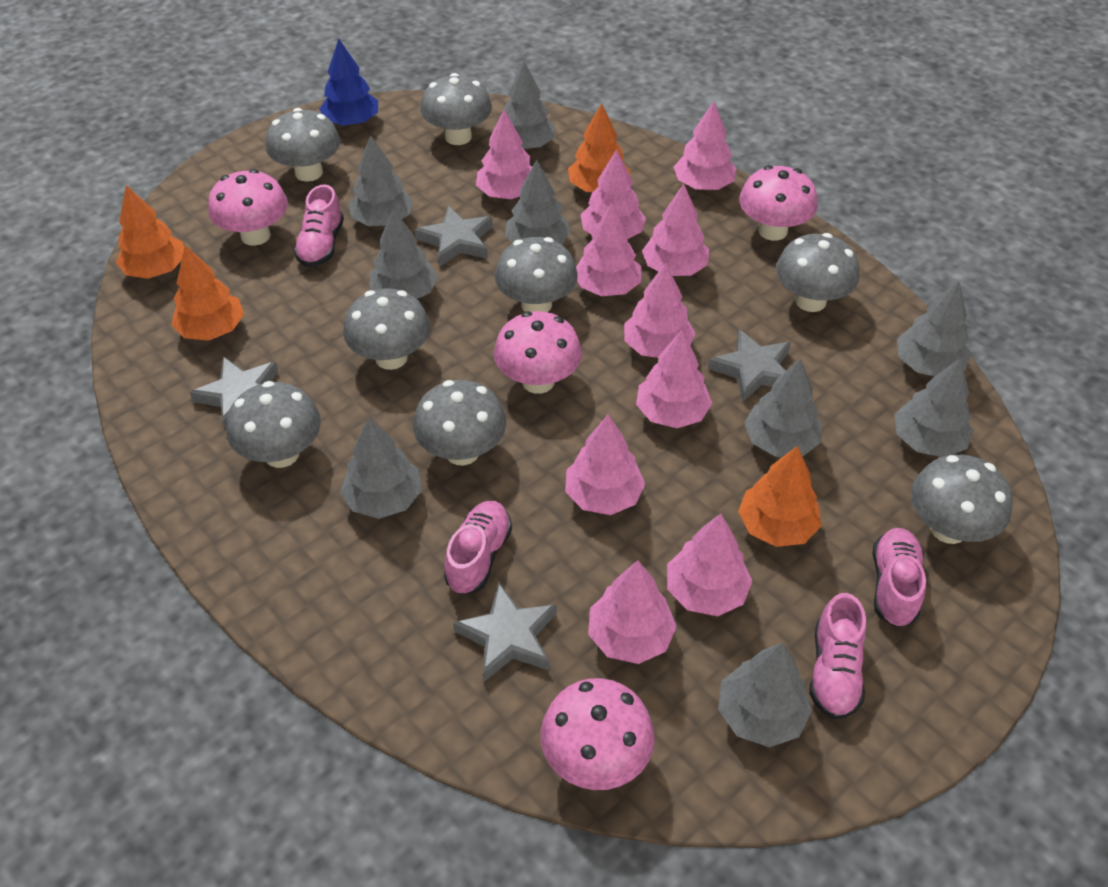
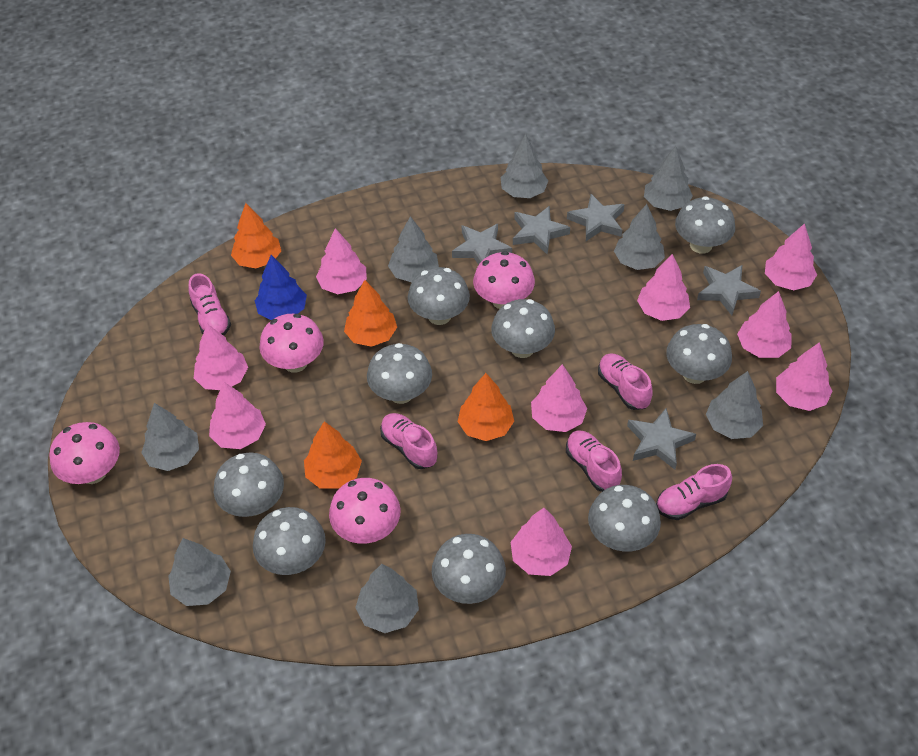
grey mushroom: 8 -> 9
grey star: 4 -> 5
grey tree: 9 -> 8
pink shoe: 4 -> 5
pink tree: 10 -> 9

